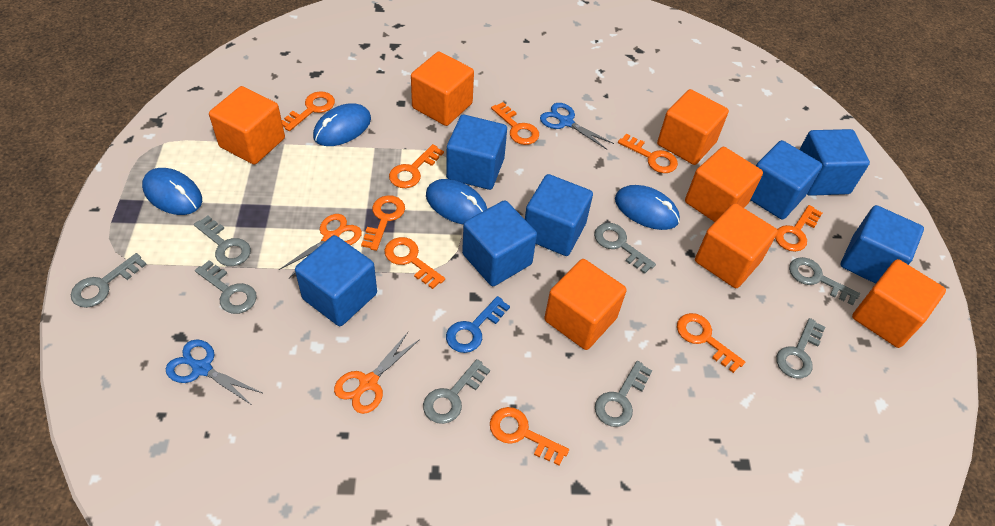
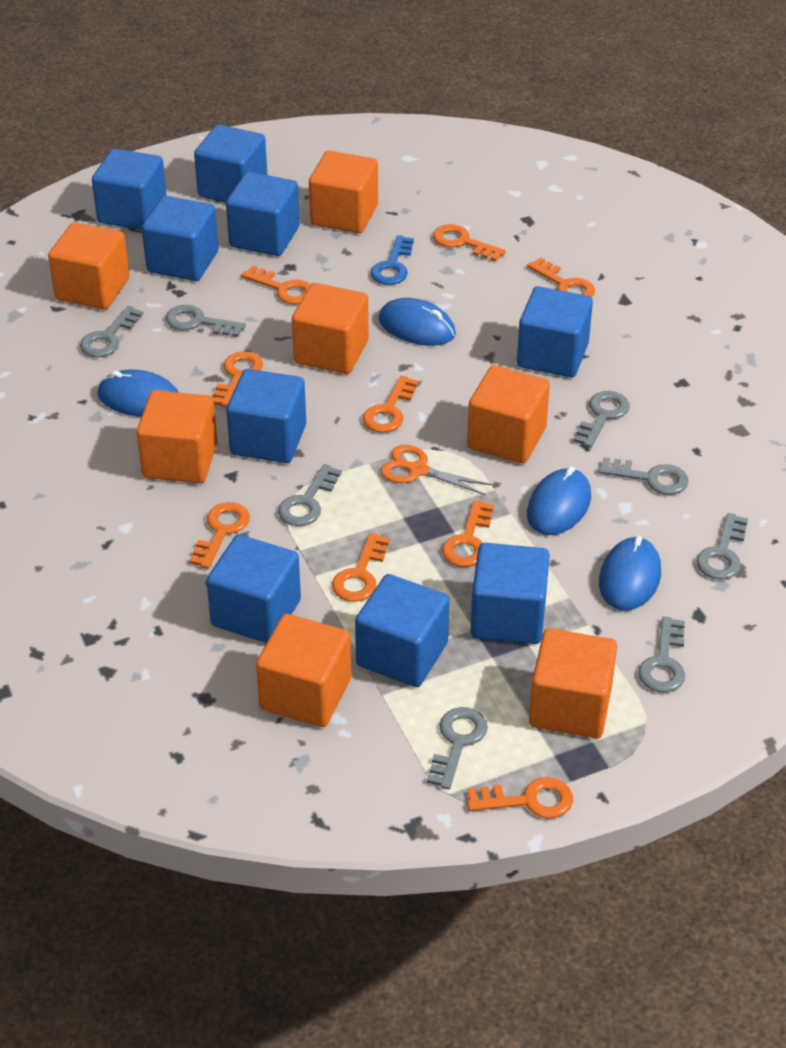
blue cube: 7 -> 9
blue scissors: 2 -> 0
orange scissors: 2 -> 1

